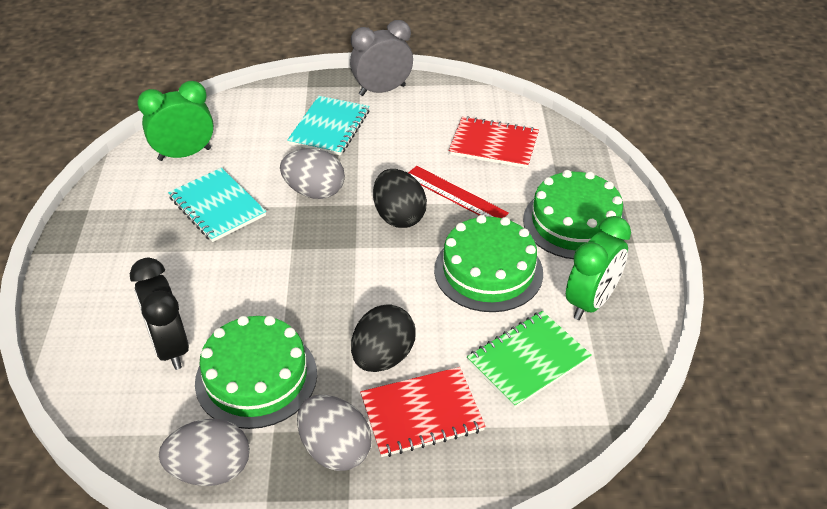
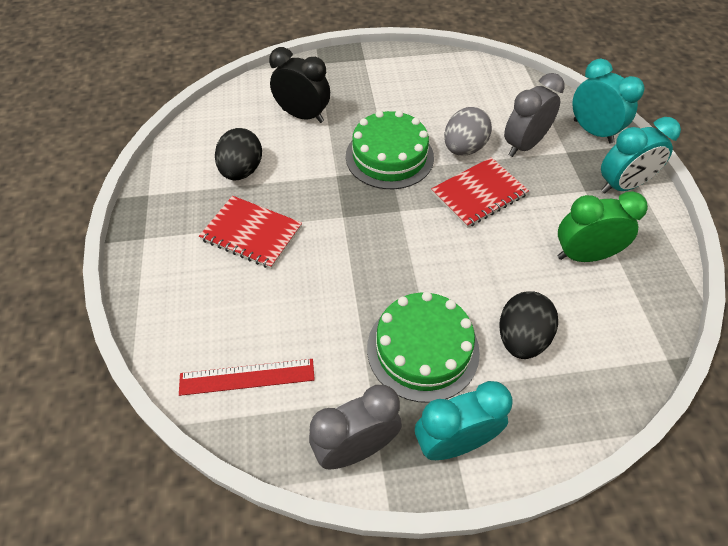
green cake: 3 -> 2
green clock: 2 -> 1
green notebook: 1 -> 0
grey clock: 1 -> 2
grey egg: 3 -> 1
turquoise clock: 0 -> 3
turquoise notebook: 2 -> 0

